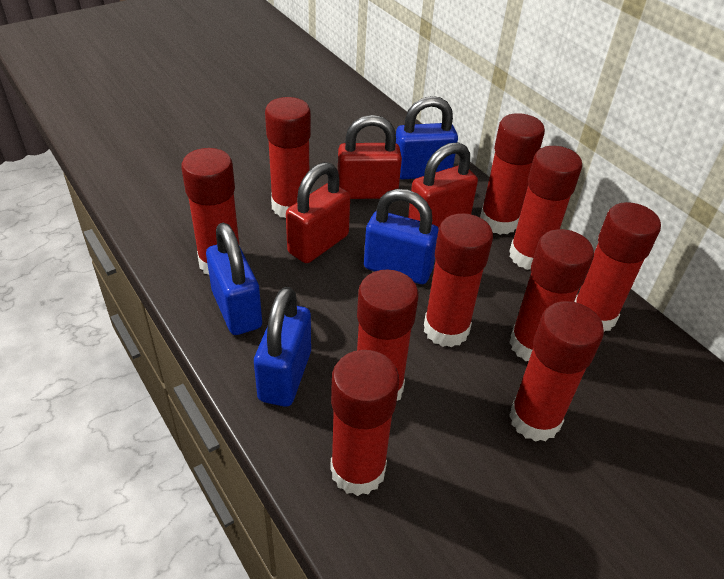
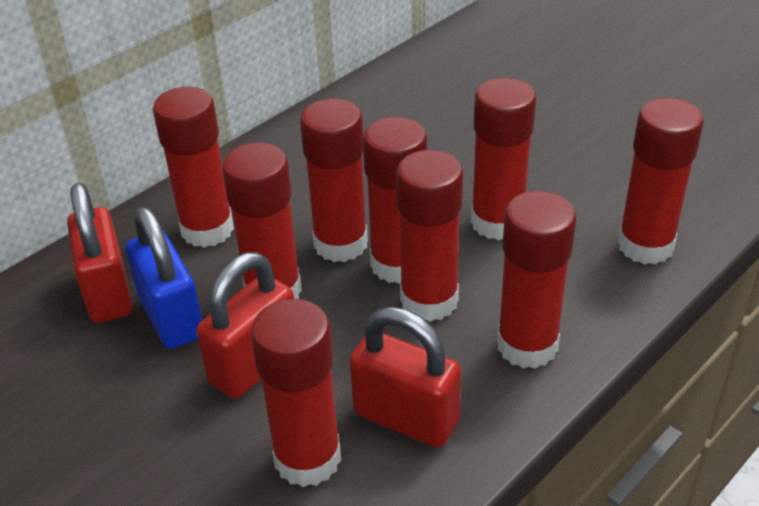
blue padlock: 4 -> 1
red glue stick: 10 -> 9

